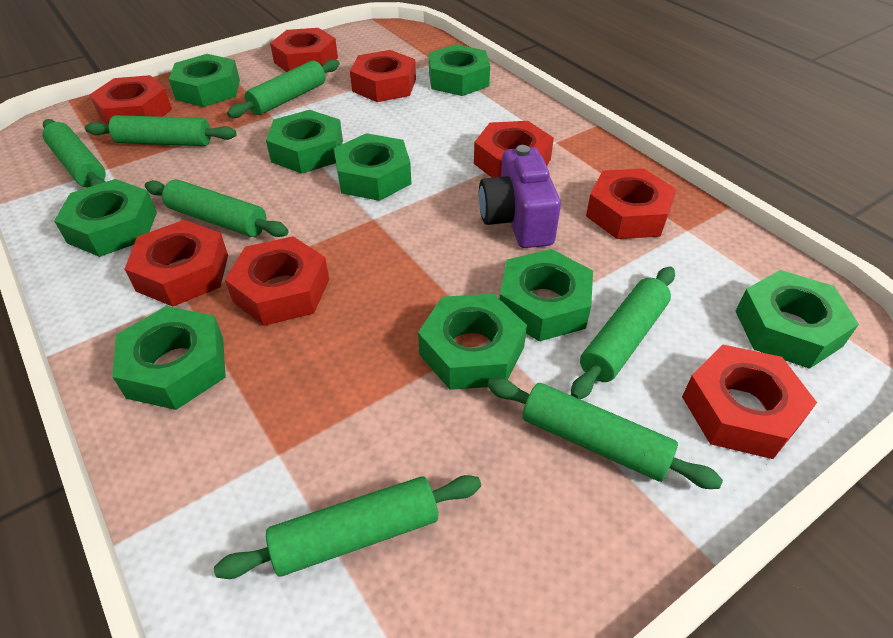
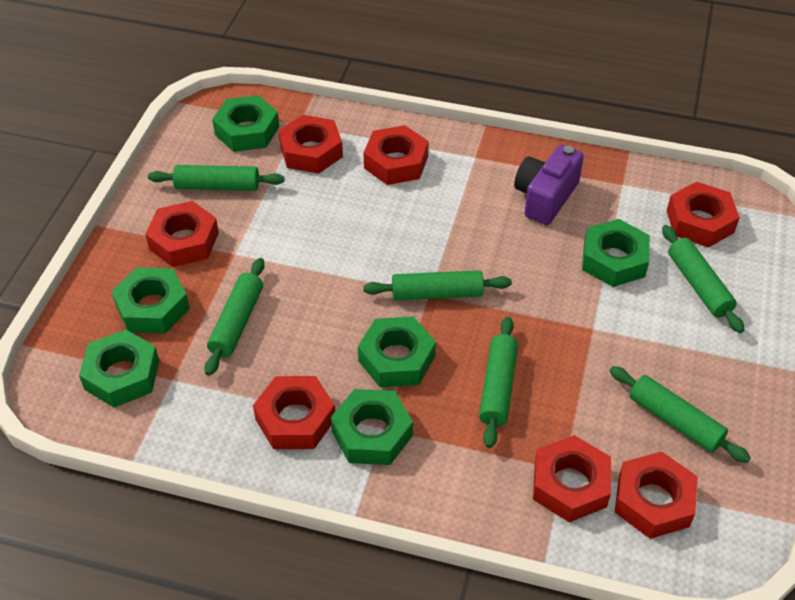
green nut: 9 -> 6
green rolling pin: 7 -> 6
red nut: 8 -> 7

